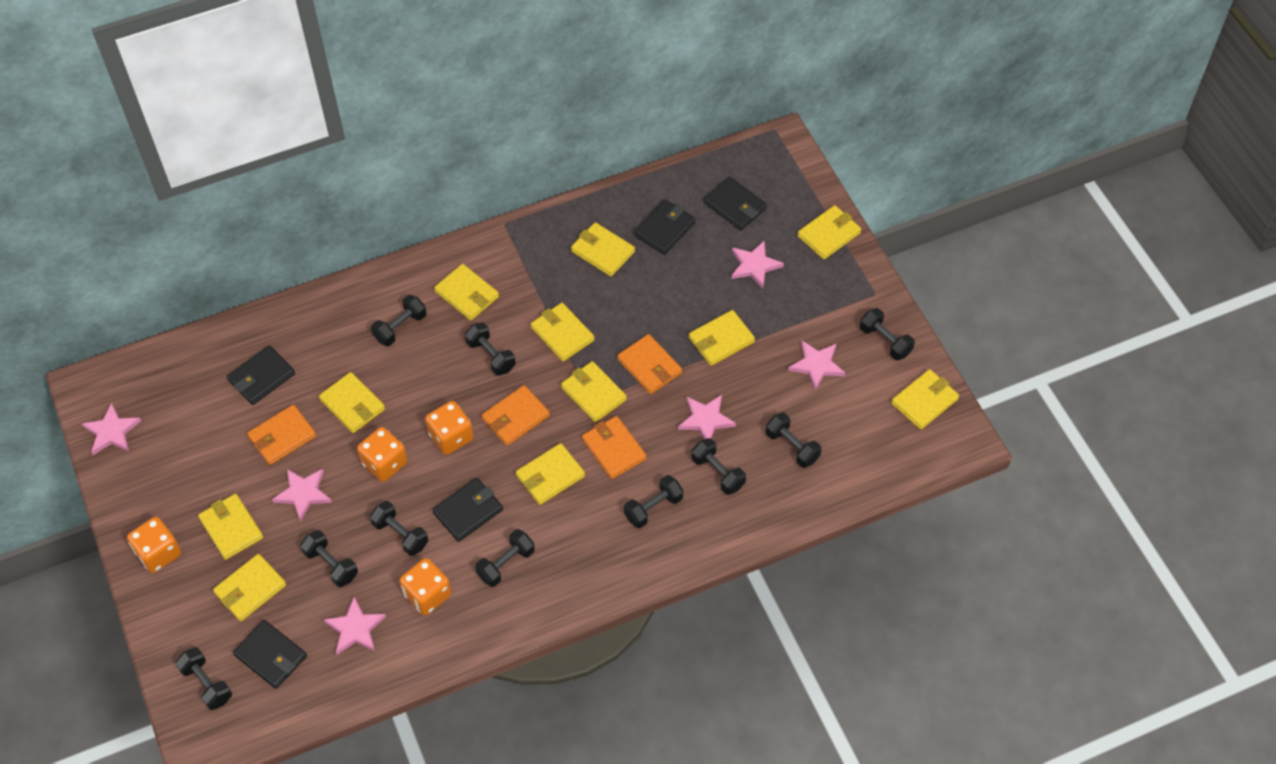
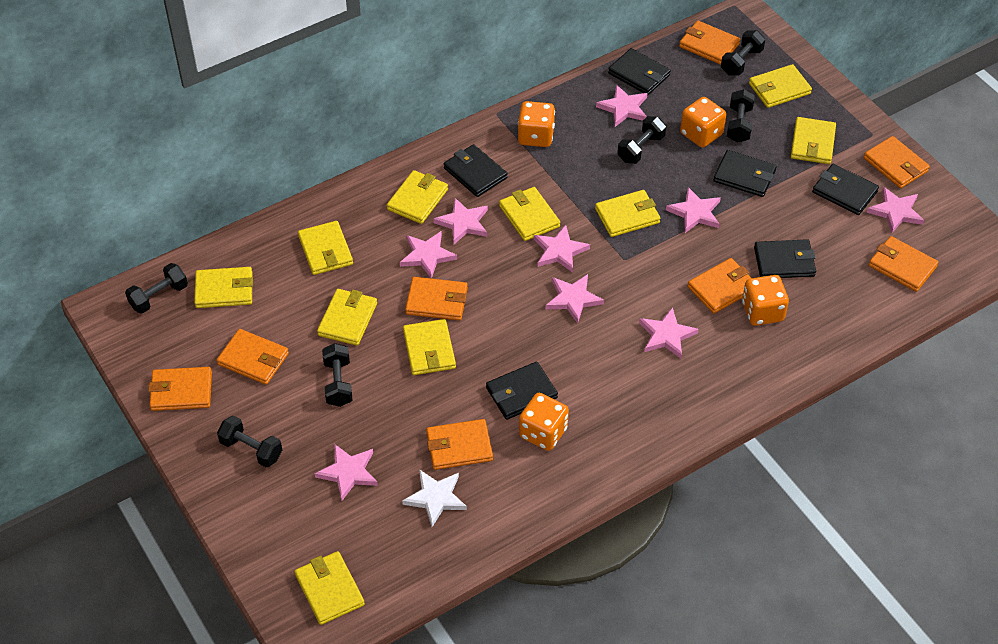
black dumbbell: 10 -> 6
black wallet: 5 -> 6
orange wallet: 4 -> 8
pink star: 6 -> 9
white star: 0 -> 1
yellow wallet: 11 -> 10

